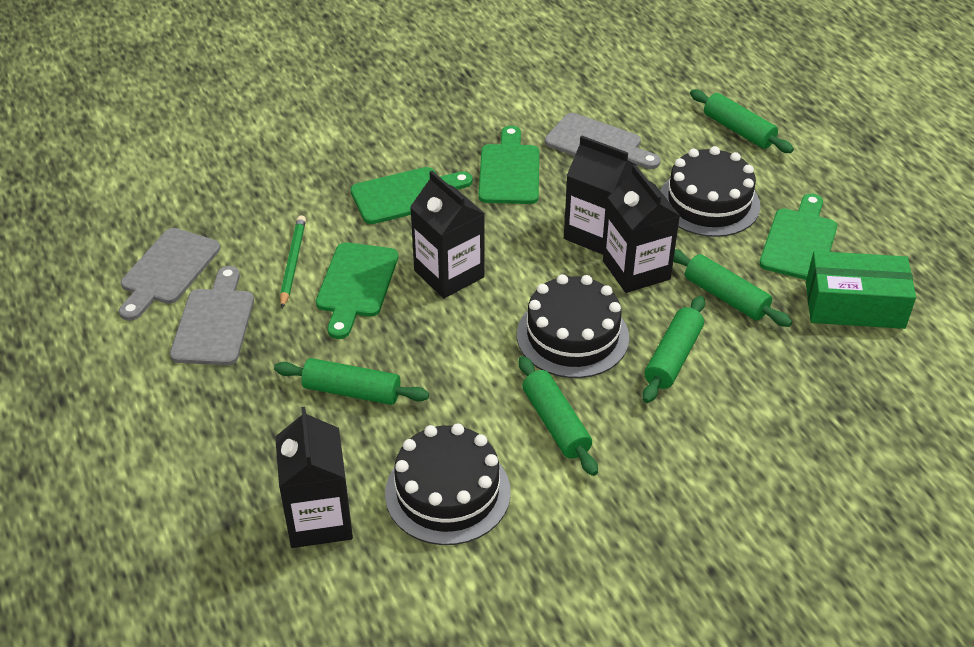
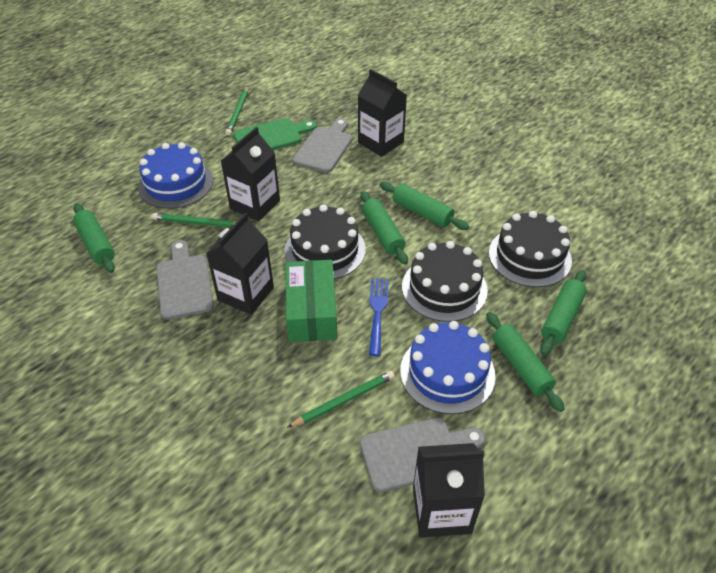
blue cake: 0 -> 2
blue fork: 0 -> 1
green cutting board: 4 -> 1
green pencil: 1 -> 3

